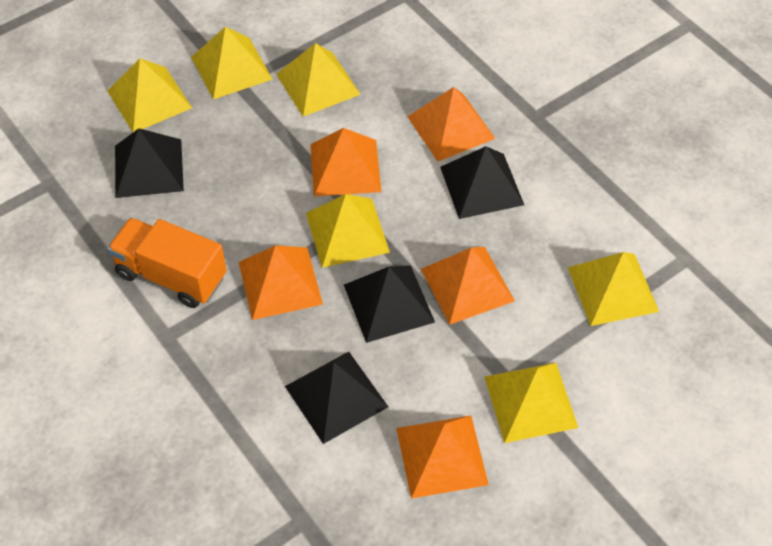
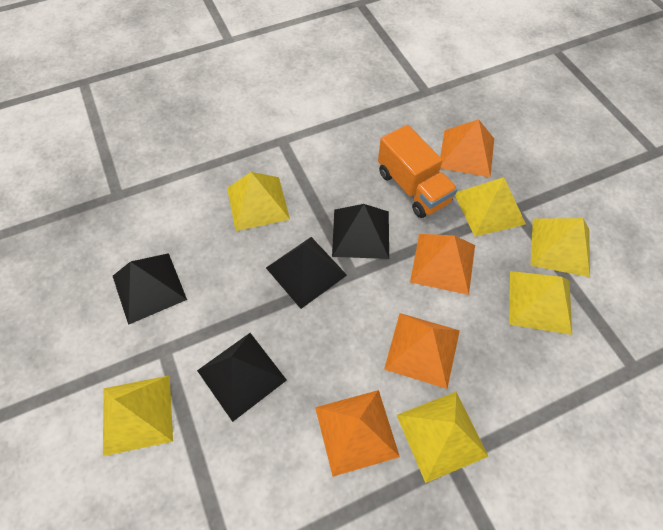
orange pyramid: 5 -> 4

